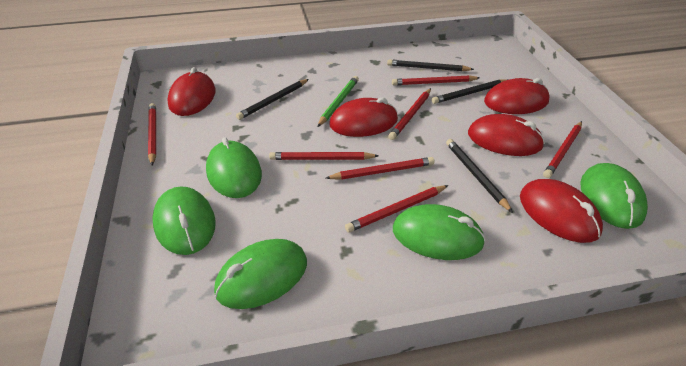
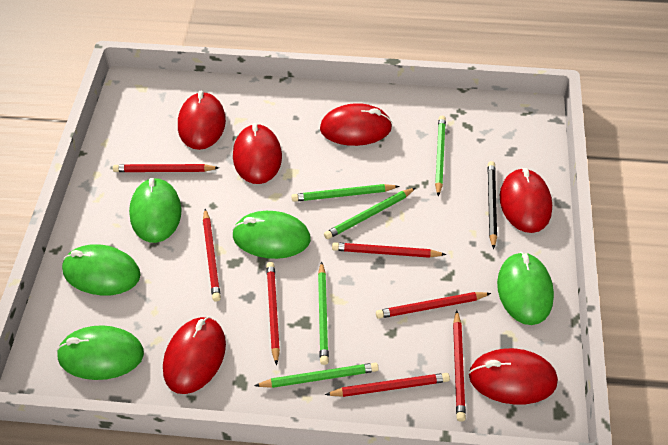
black pencil: 4 -> 1
green pencil: 1 -> 5
red mouse: 5 -> 6

